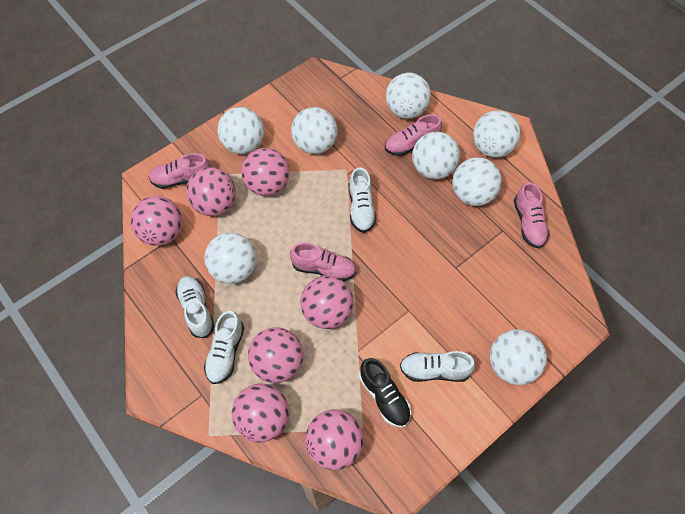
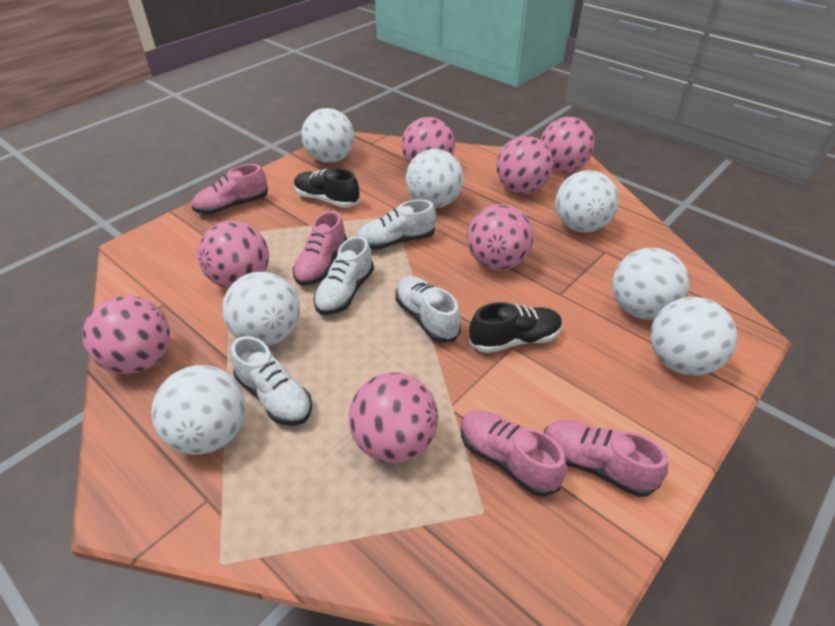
black shoe: 1 -> 2
white ball: 8 -> 7

